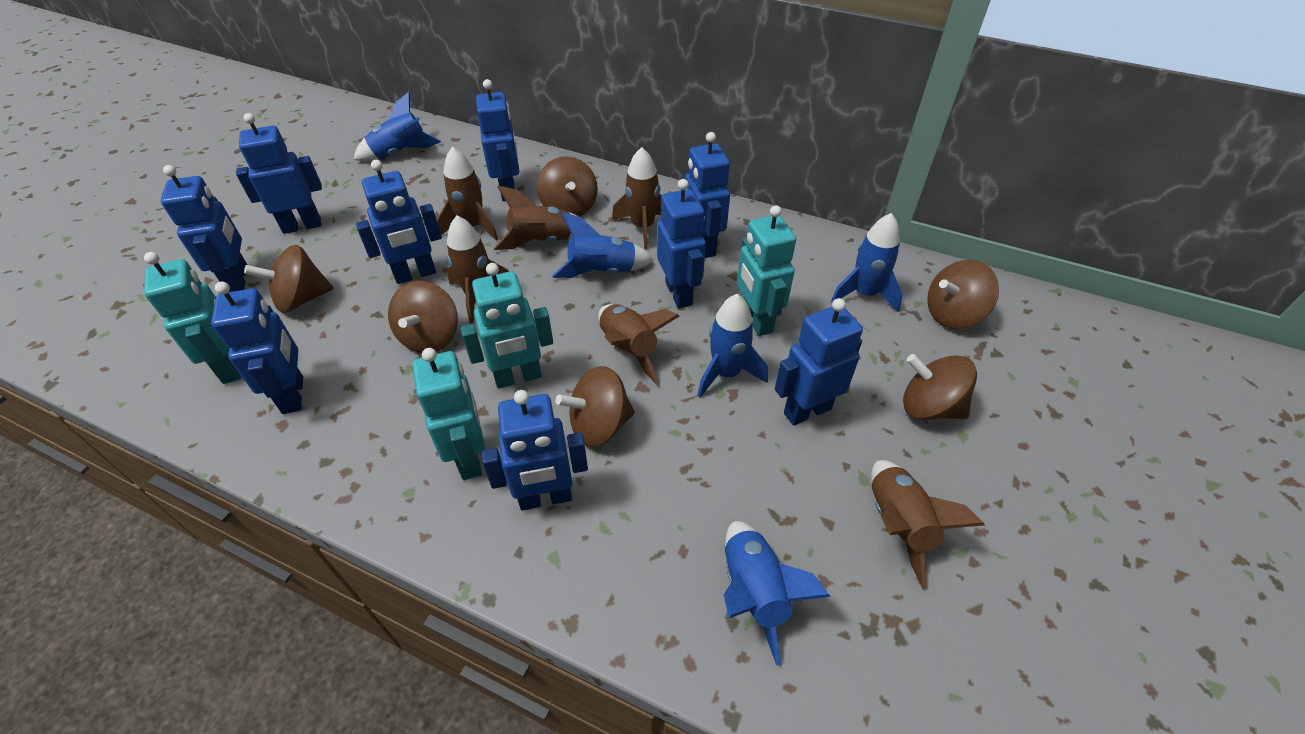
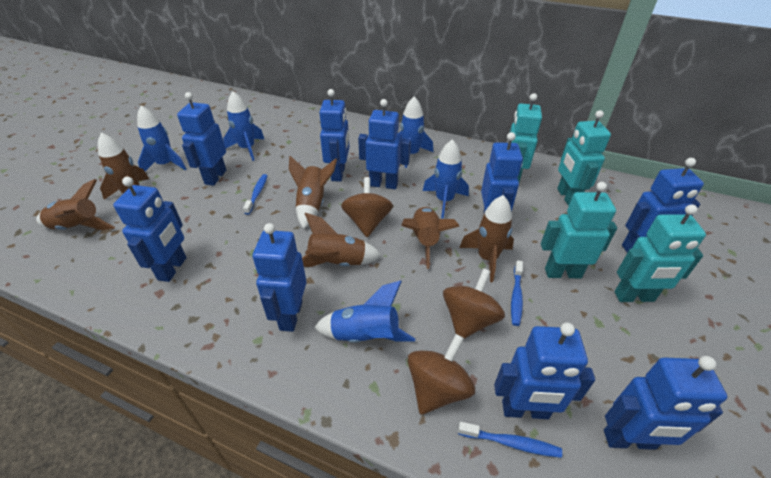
blue toothbrush: 0 -> 3
brown spinning top: 6 -> 3

